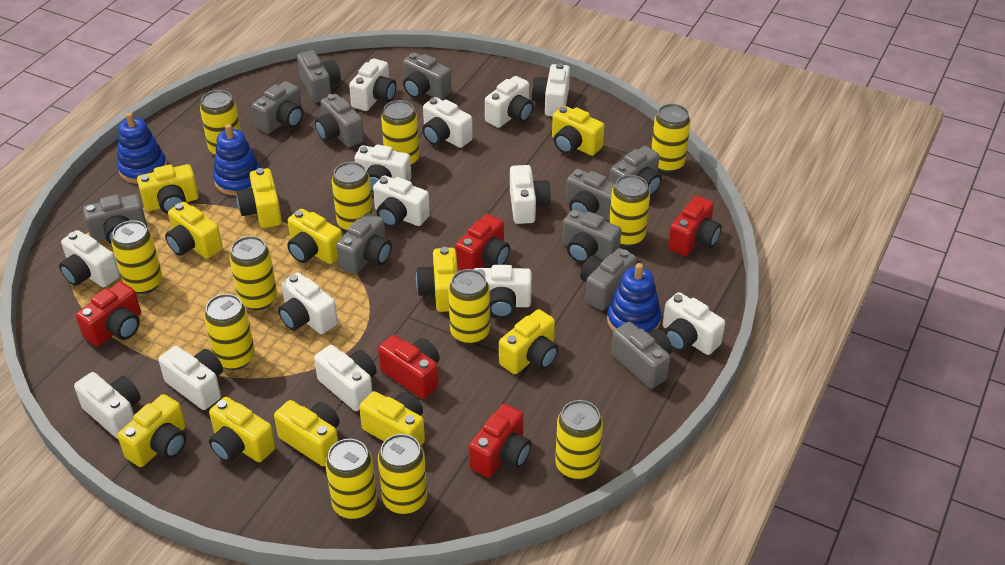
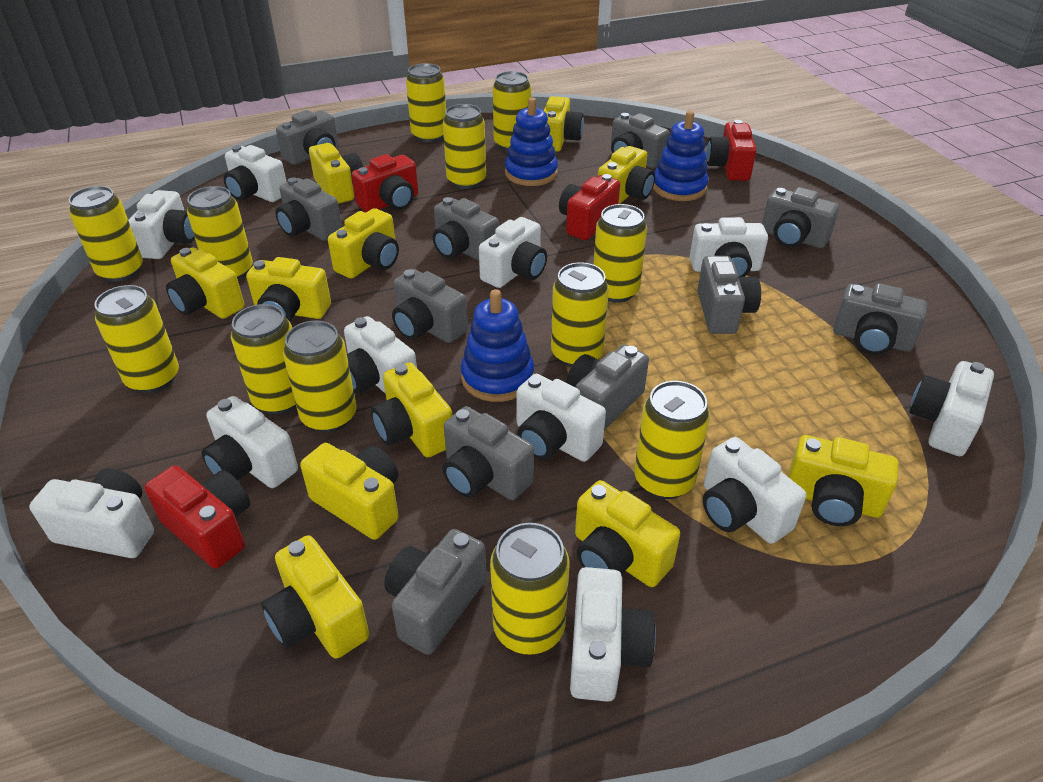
red camera: 5 -> 4
white camera: 14 -> 11

